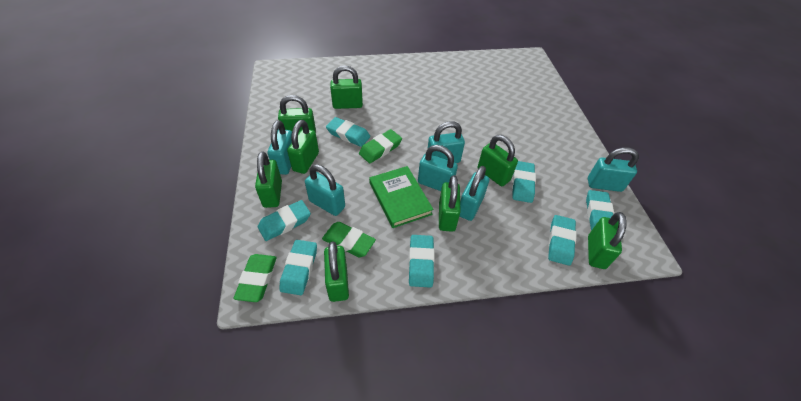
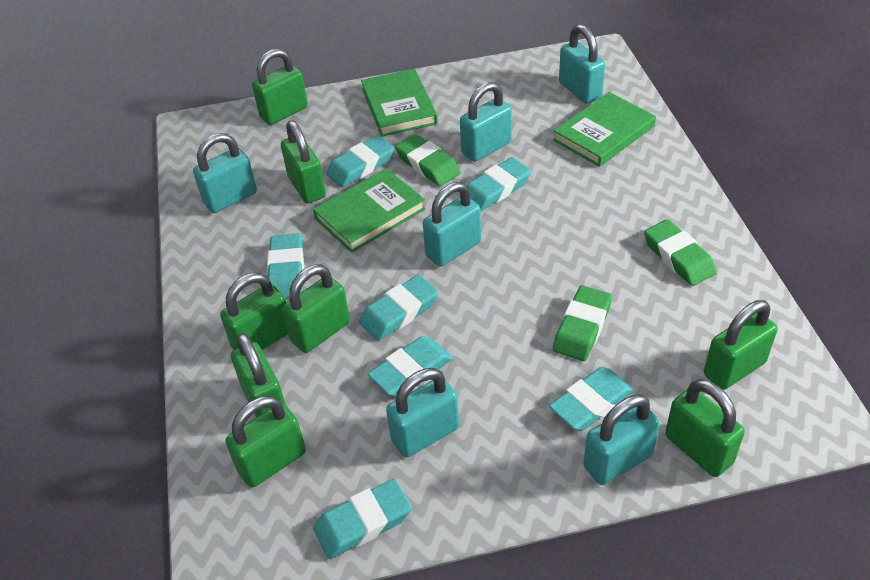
green book: 1 -> 3

